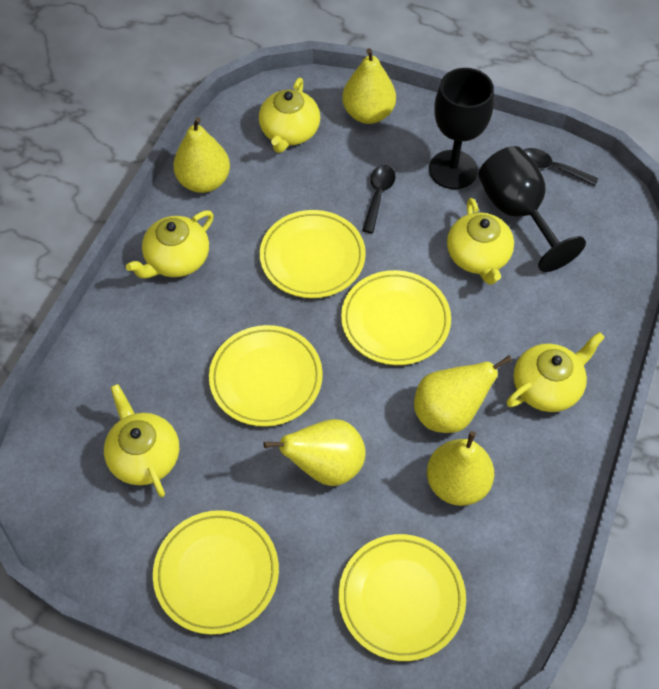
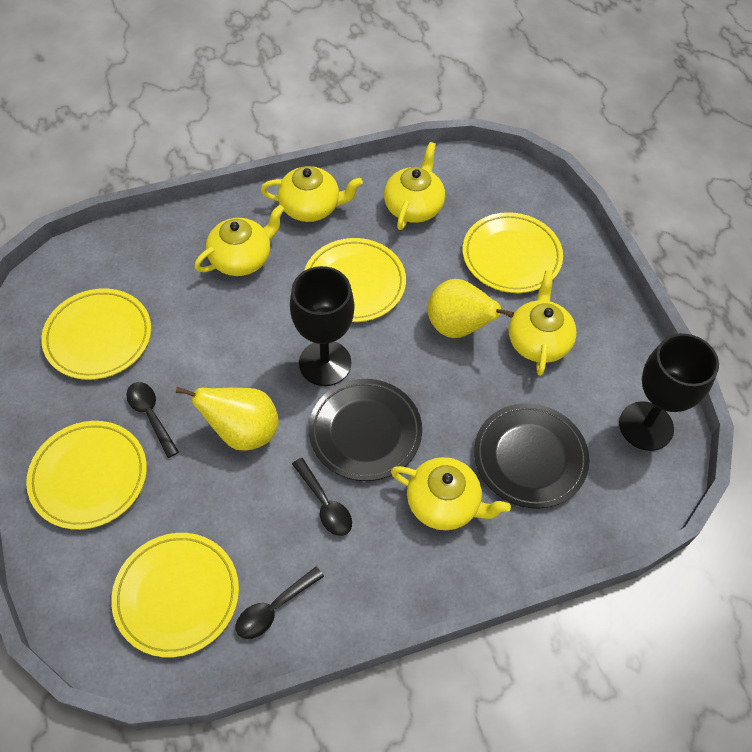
black plate: 0 -> 2
black spoon: 2 -> 3
yellow pear: 5 -> 2

